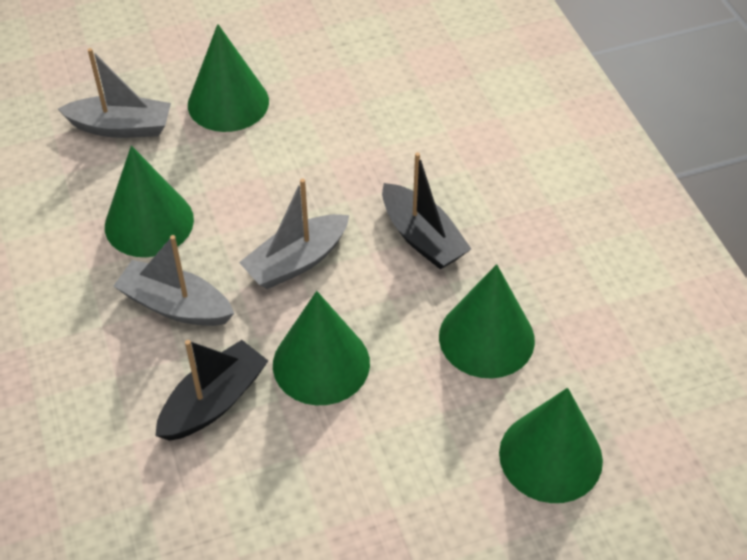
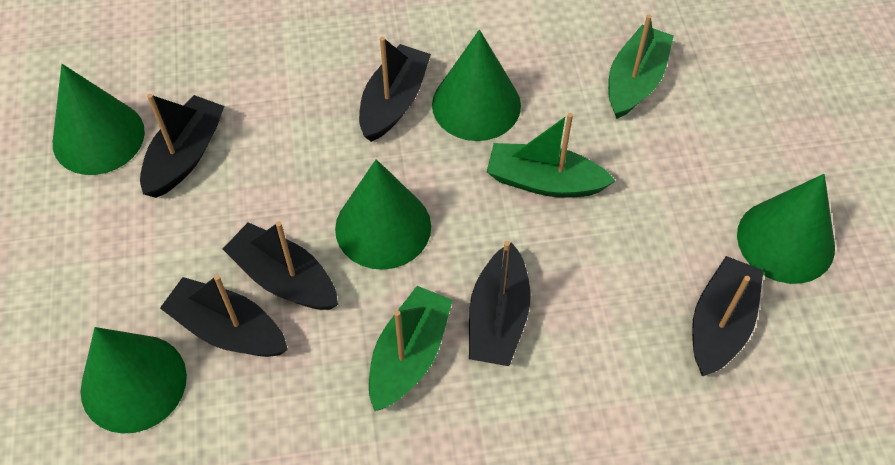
black boat: 2 -> 6
green boat: 0 -> 3
grey boat: 3 -> 0

